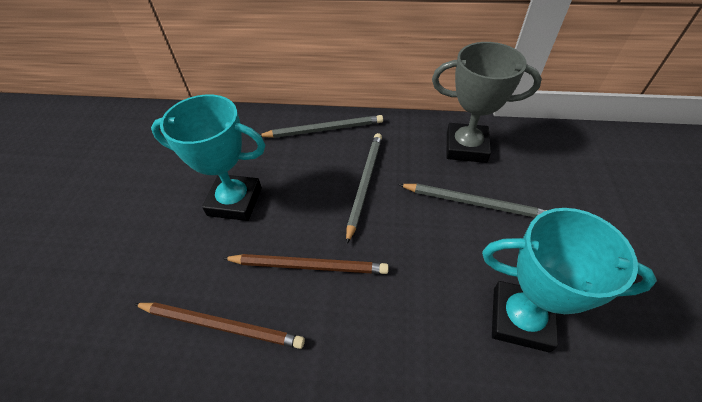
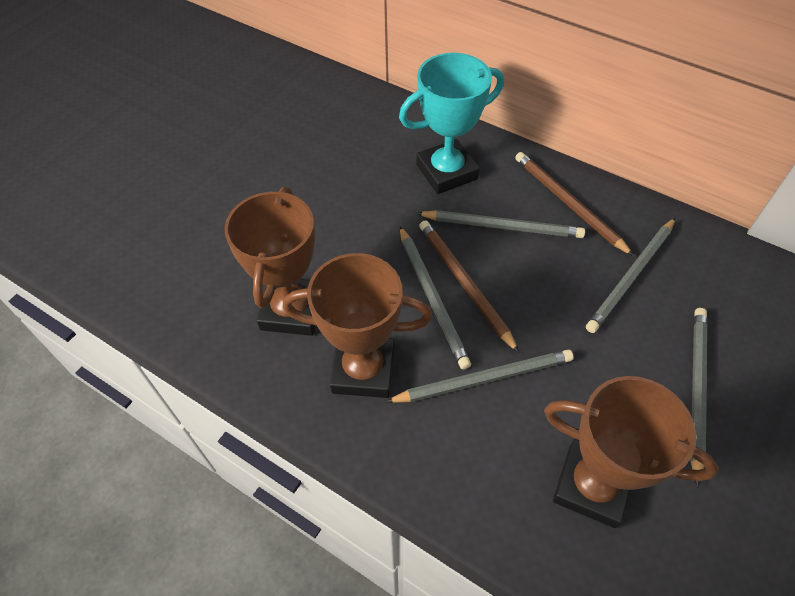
brown trophy: 0 -> 3
grey pencil: 3 -> 5
grey trophy: 1 -> 0
turquoise trophy: 2 -> 1

